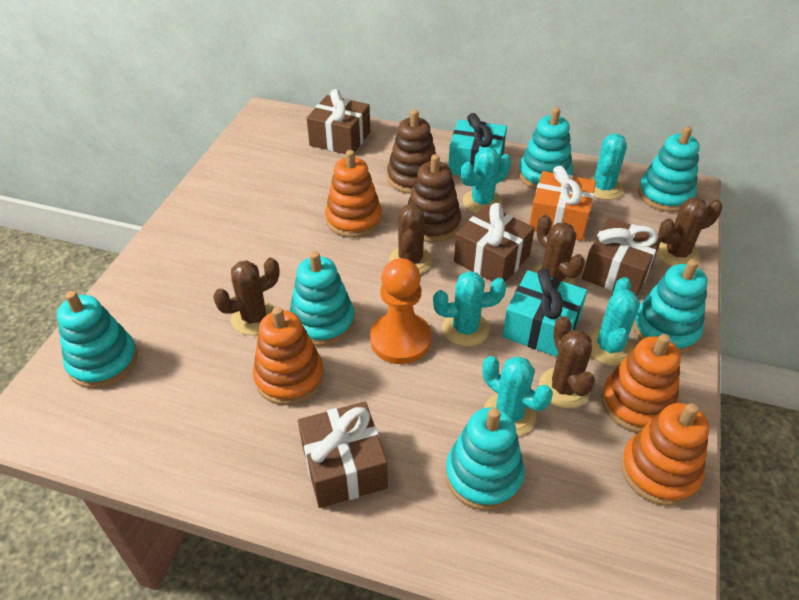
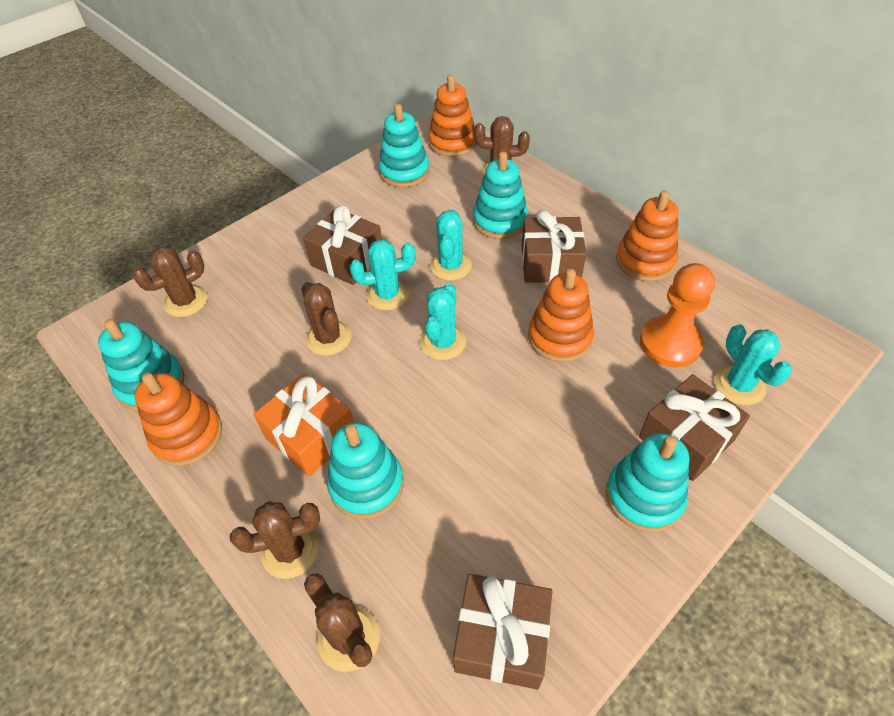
brown stacking toy: 2 -> 0
turquoise cactus: 5 -> 4
turquoise gift: 2 -> 0
turquoise stacking toy: 6 -> 5

